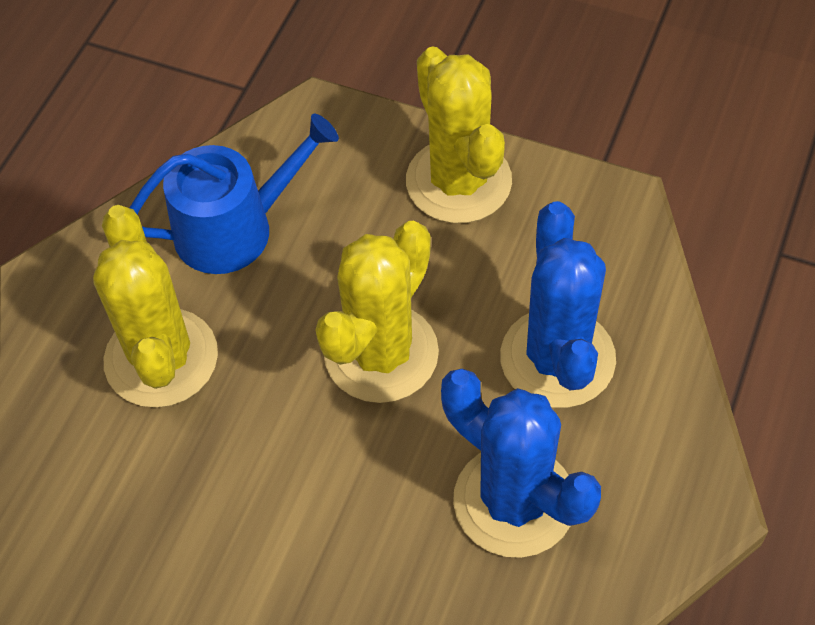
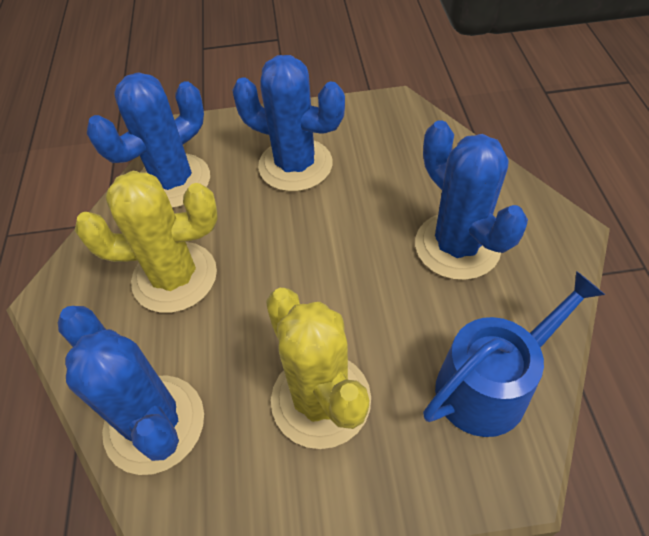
blue cactus: 2 -> 4
yellow cactus: 3 -> 2

